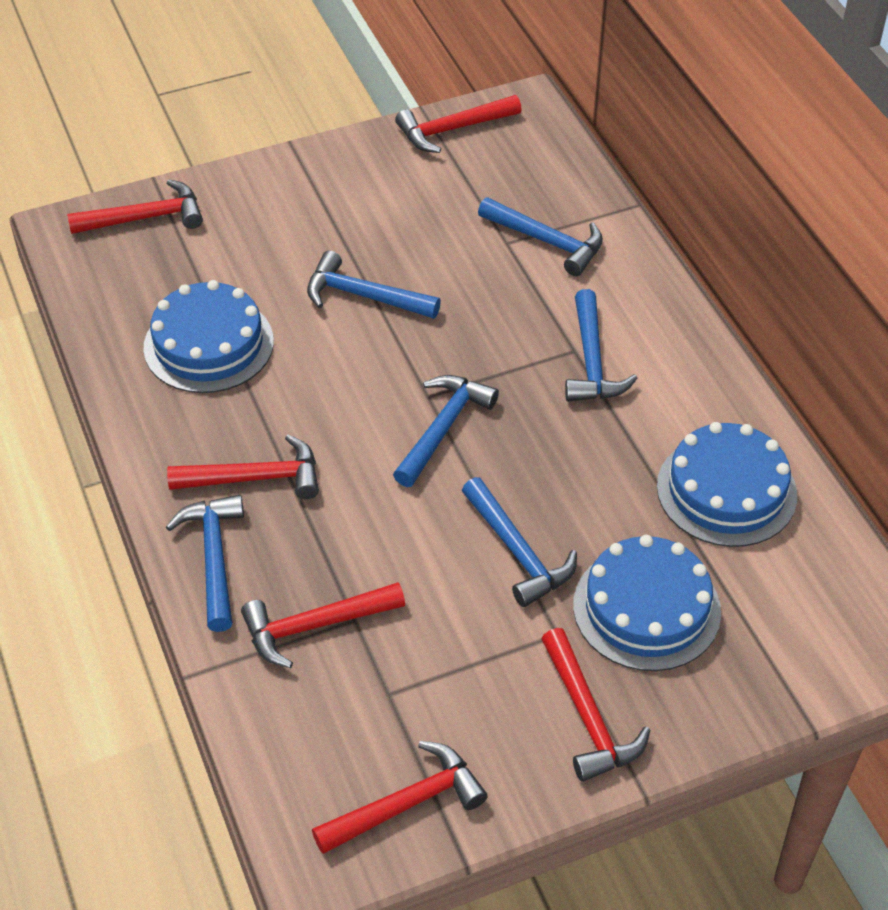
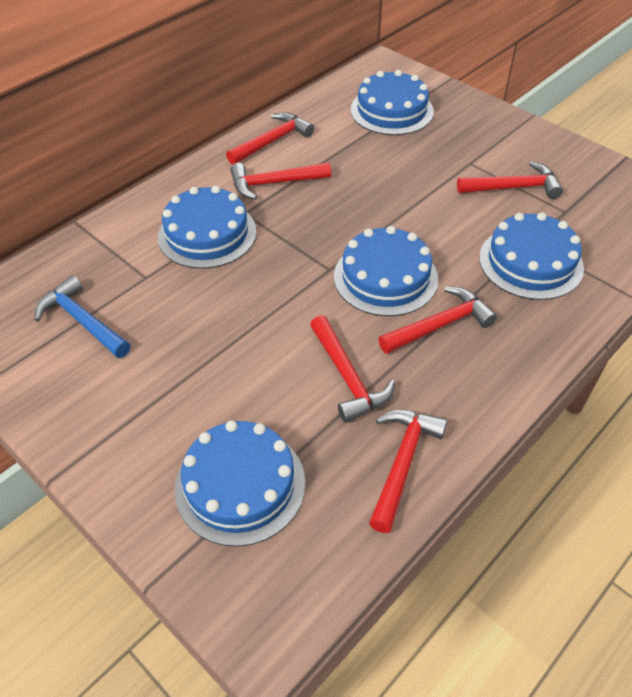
blue cake: 3 -> 5
blue hammer: 6 -> 1

